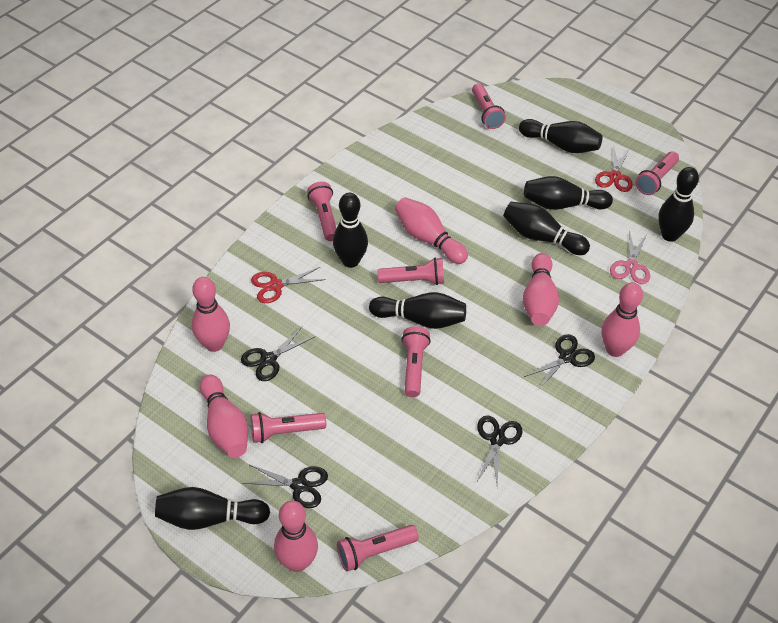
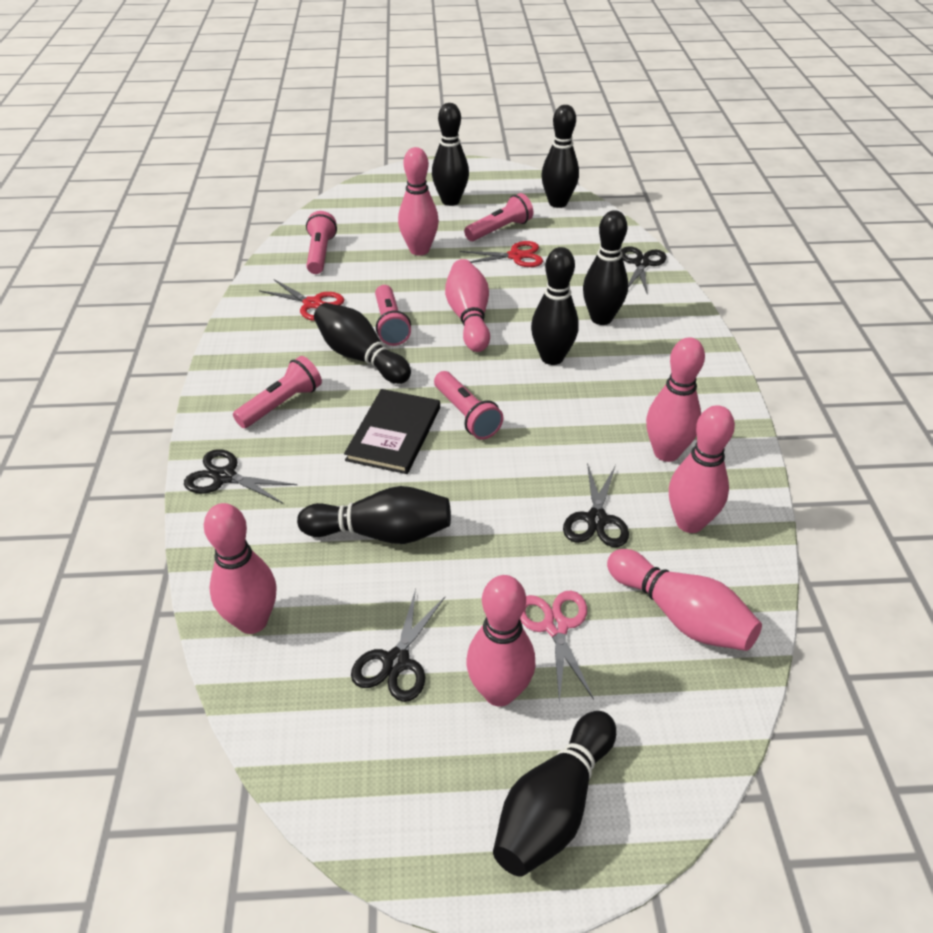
black book: 0 -> 1
pink bowling pin: 6 -> 7
pink flashlight: 7 -> 5

